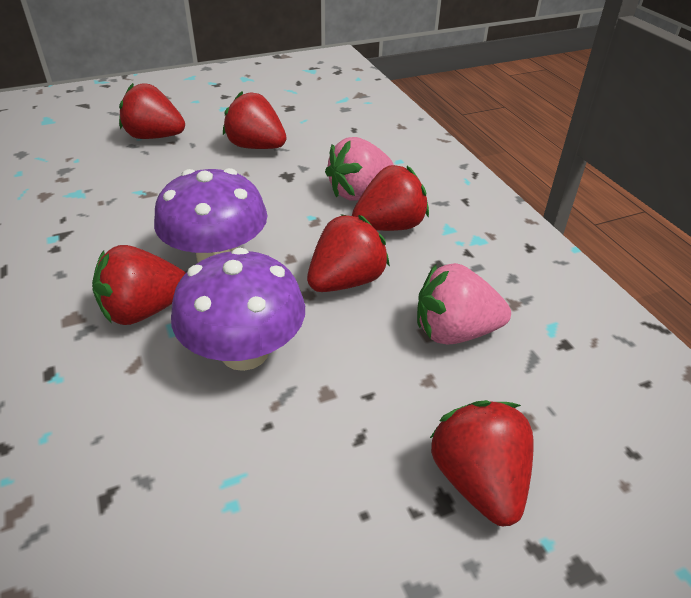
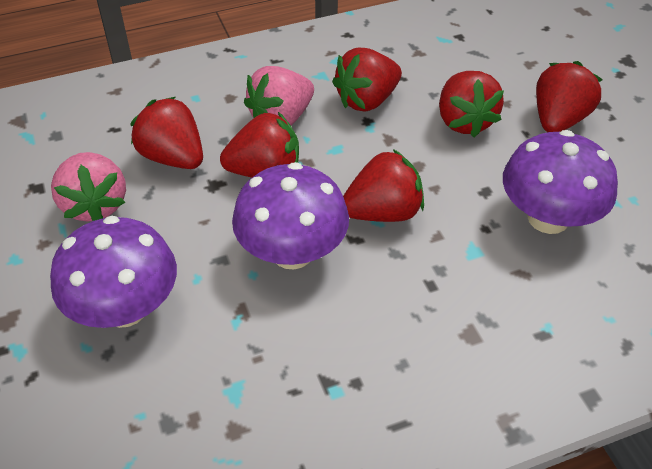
purple mushroom: 2 -> 3

